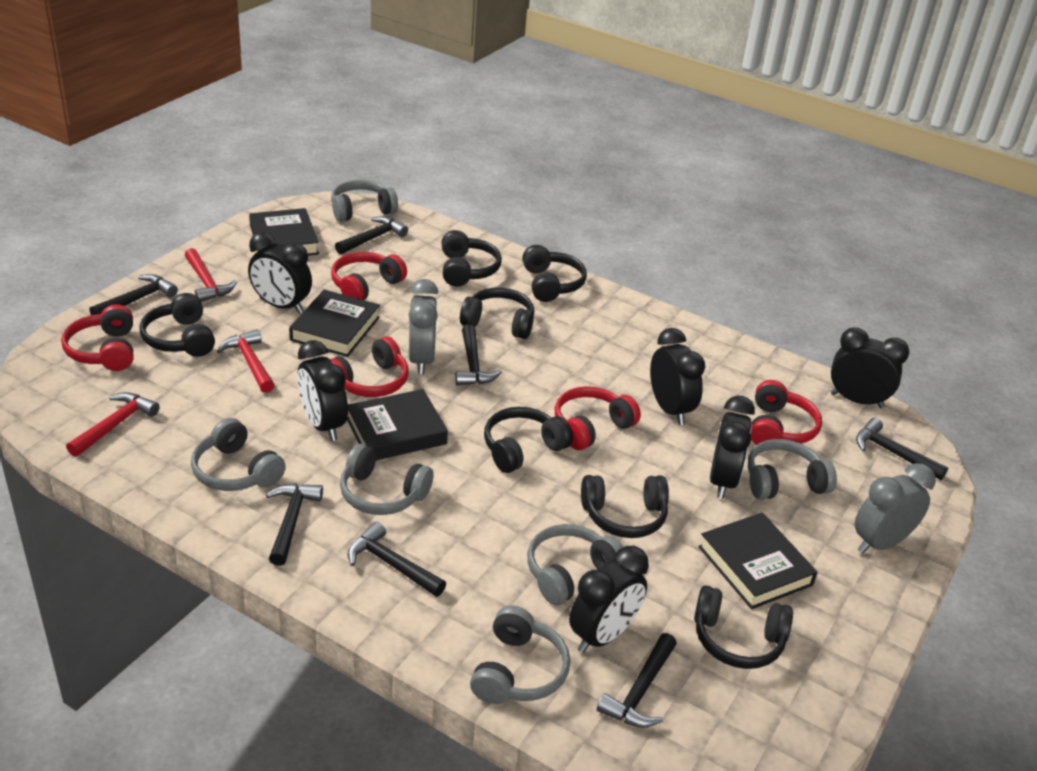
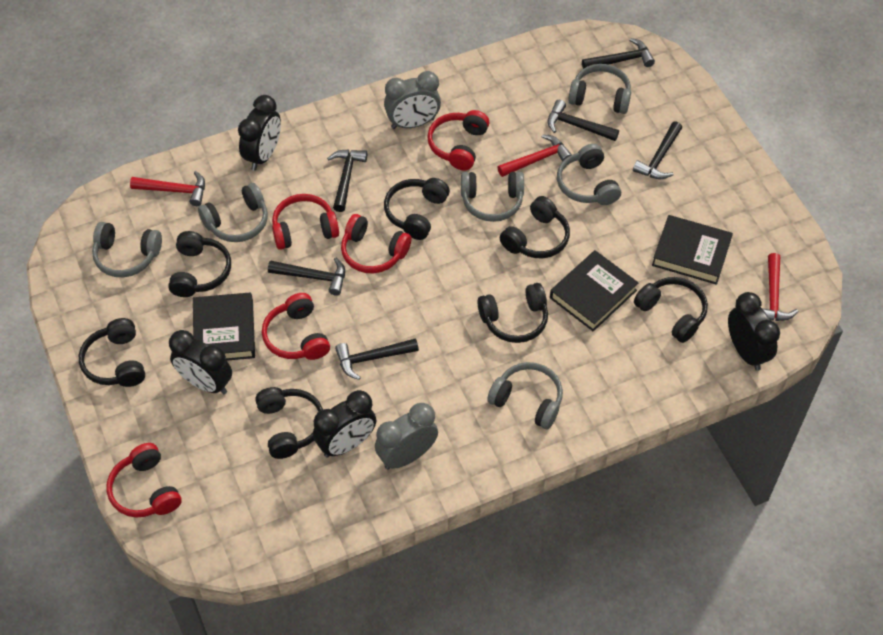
black book: 4 -> 3
black clock: 6 -> 4
black hammer: 7 -> 6

